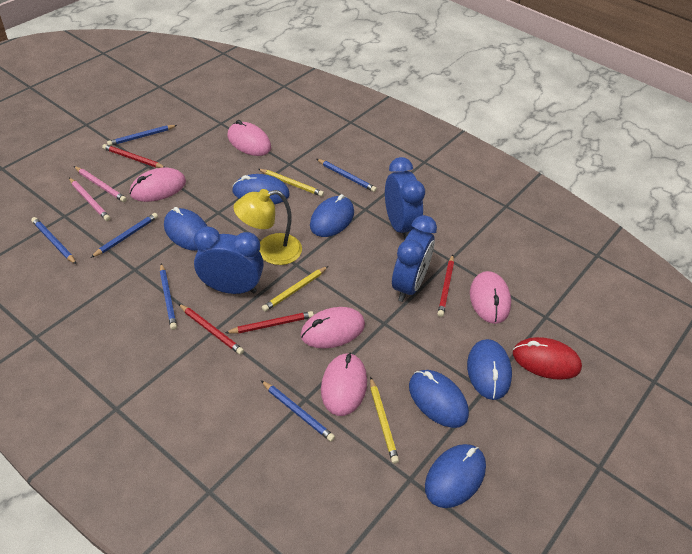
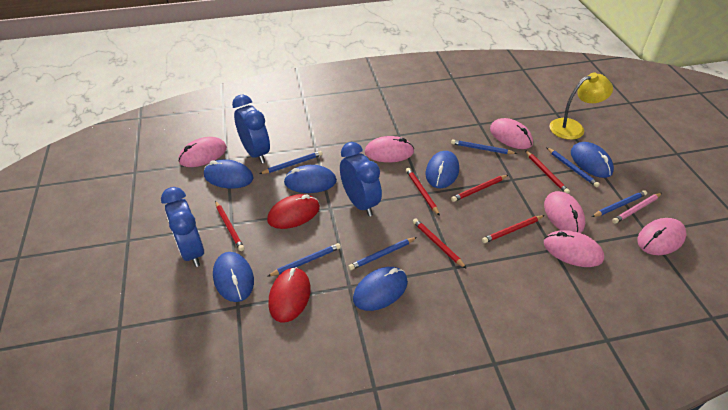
pink mouse: 5 -> 6
pink pencil: 2 -> 1
red mouse: 1 -> 2
red pencil: 4 -> 6
yellow pencil: 3 -> 0

